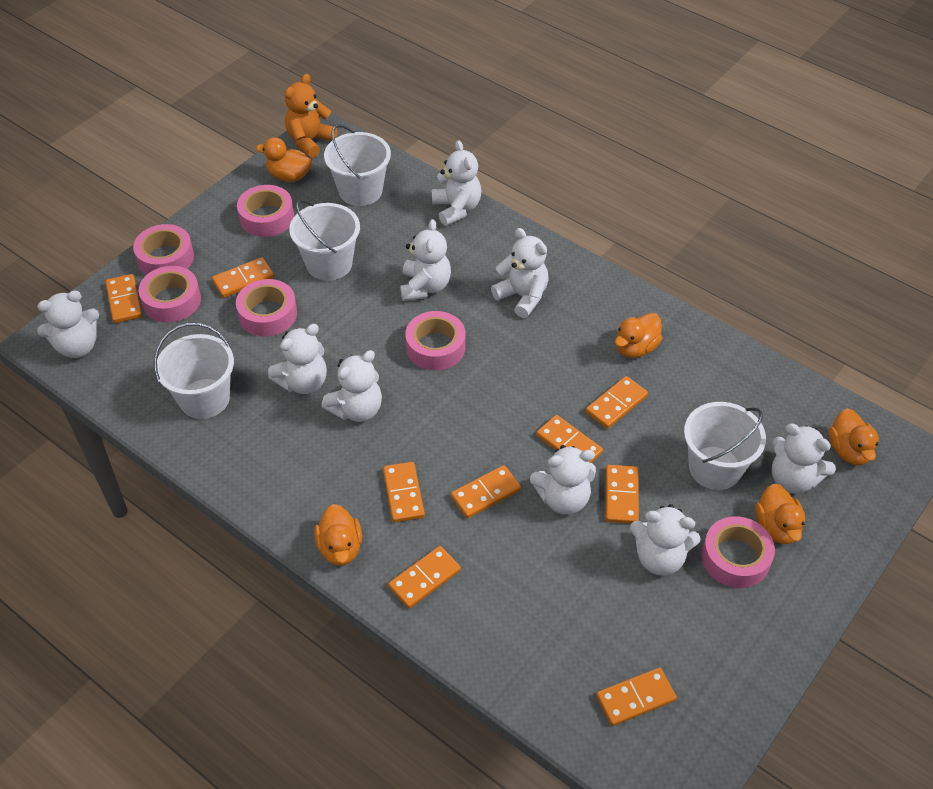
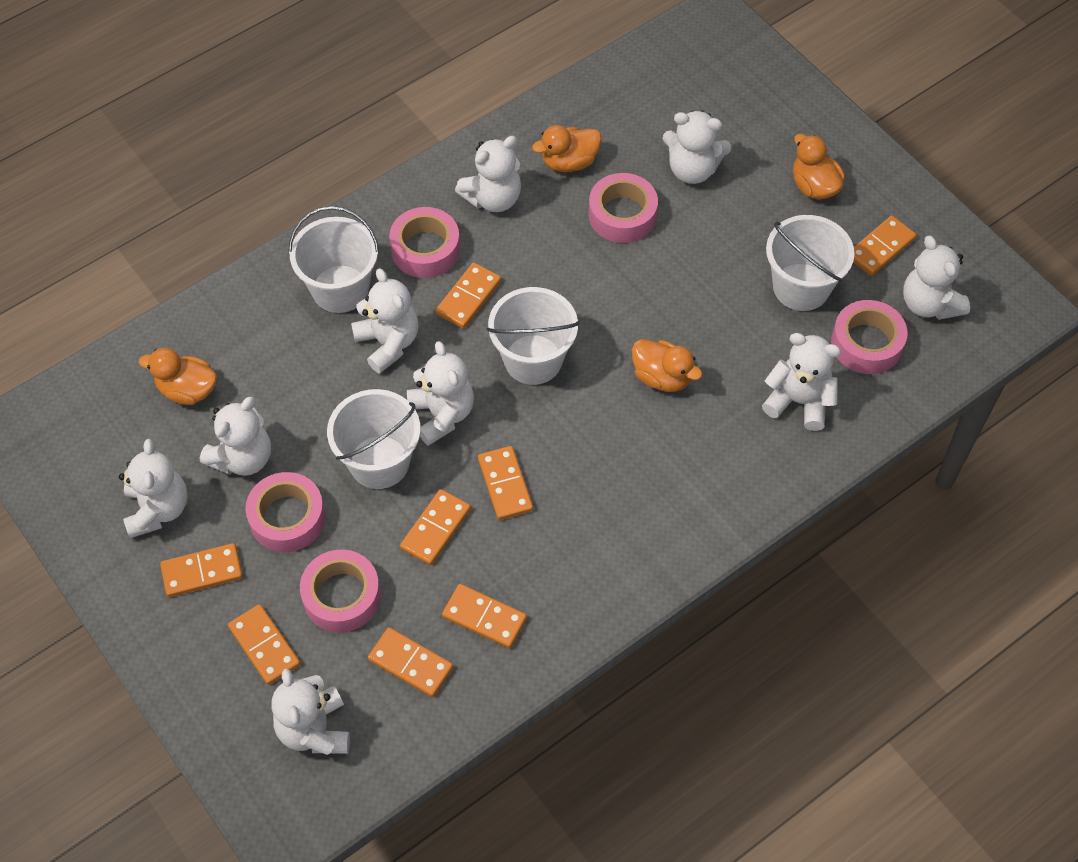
orange domino: 9 -> 8
orange duck: 5 -> 4
orange teddy bear: 1 -> 0
pink tape: 6 -> 5

